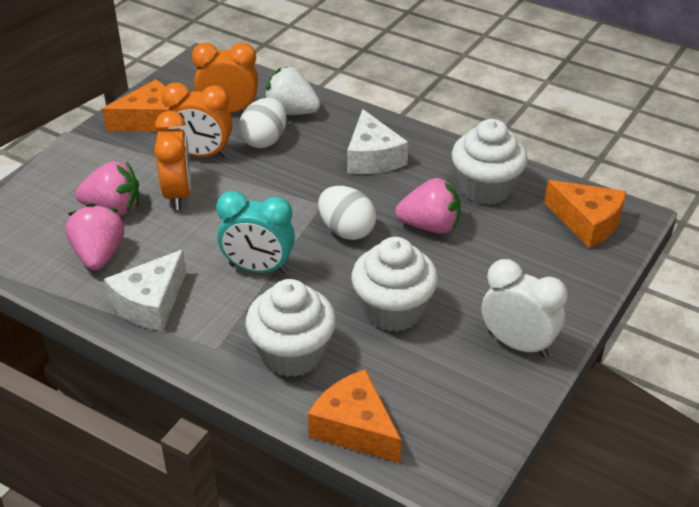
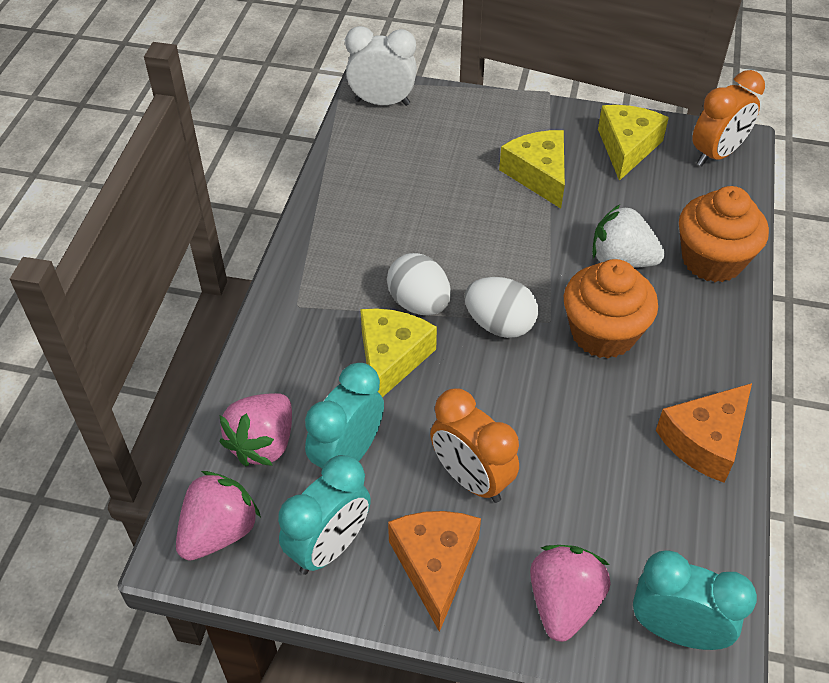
orange cheese: 3 -> 2
orange clock: 3 -> 2
orange cupcake: 0 -> 2
turquoise clock: 1 -> 3
white cheese: 2 -> 0
white cupcake: 3 -> 0
yellow cheese: 0 -> 3

